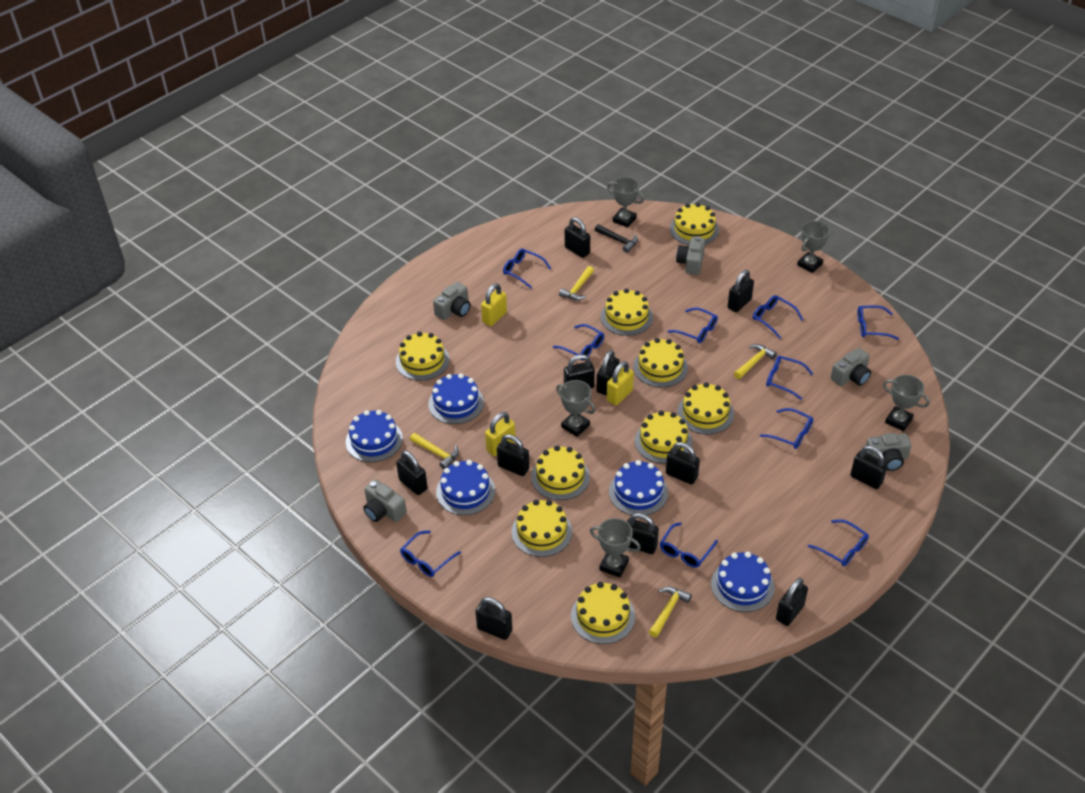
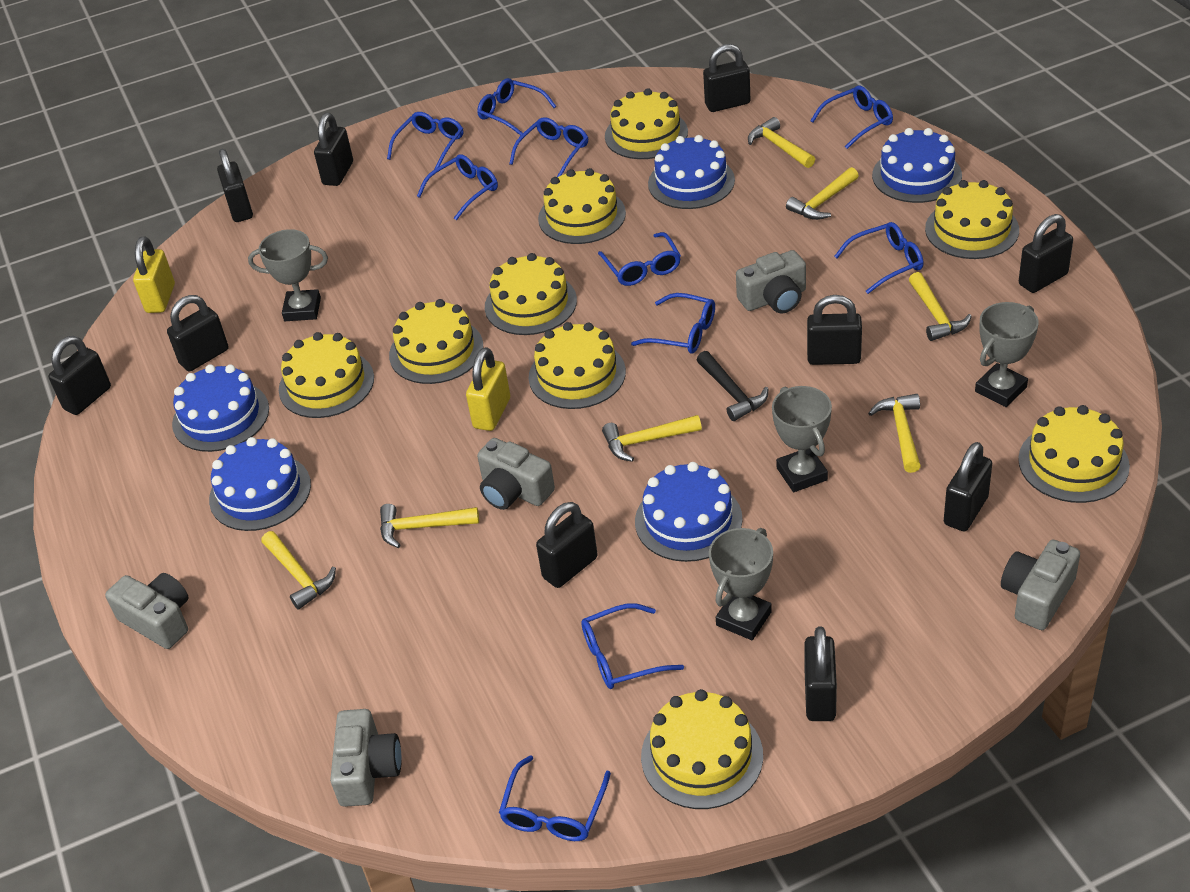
black padlock: 11 -> 10
grey trophy: 5 -> 4
yellow hammer: 4 -> 7
yellow padlock: 3 -> 2

